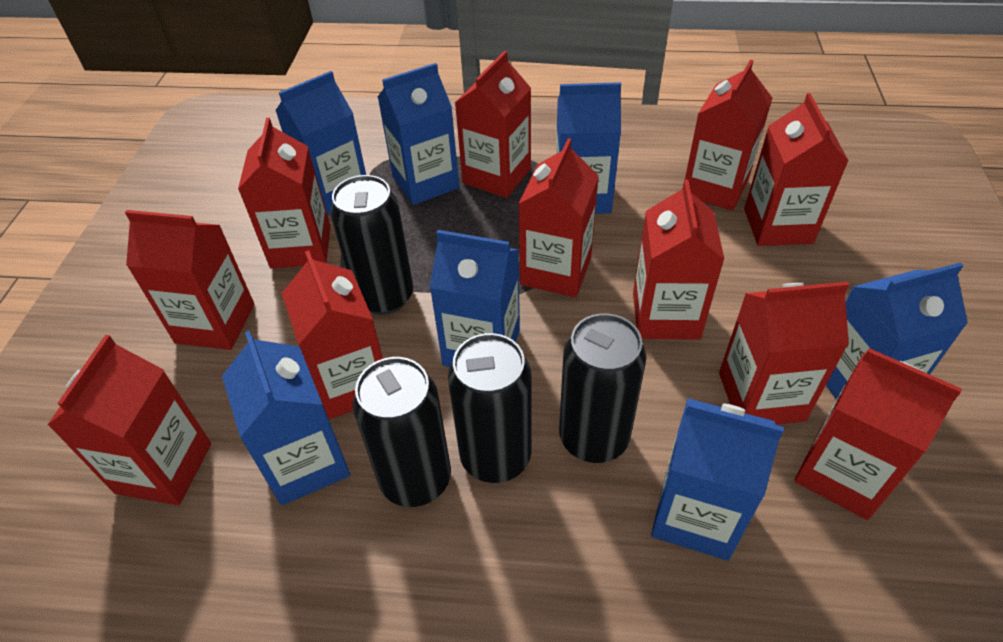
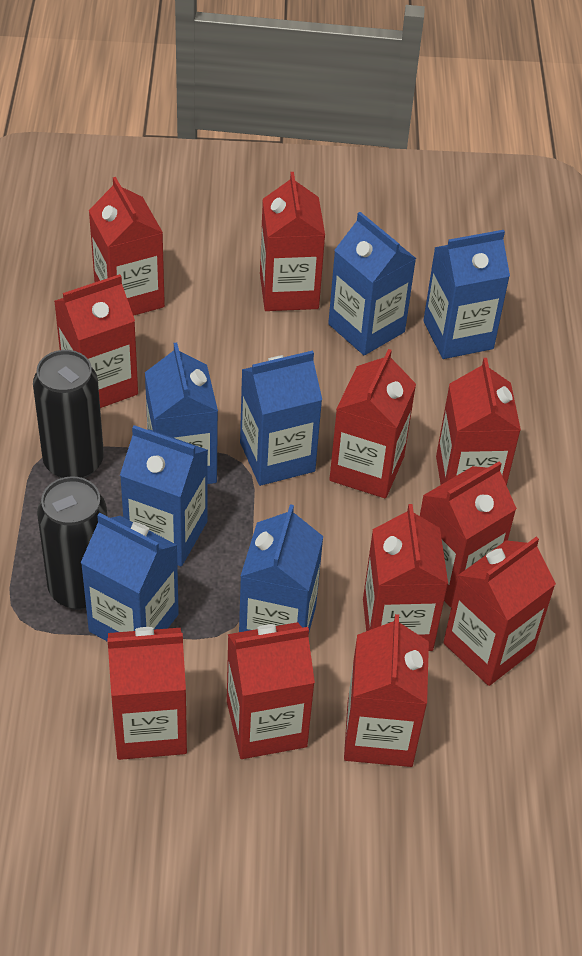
black can: 4 -> 2

